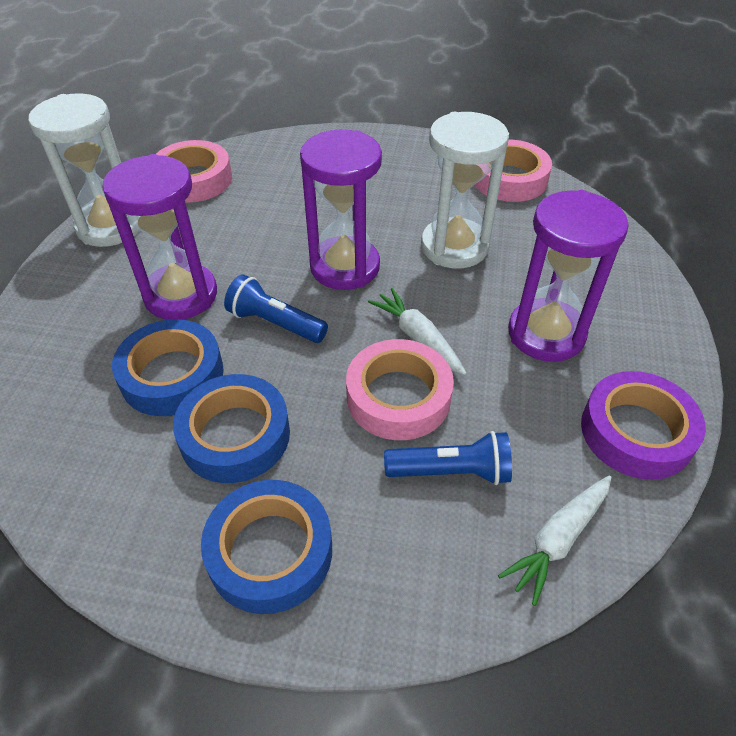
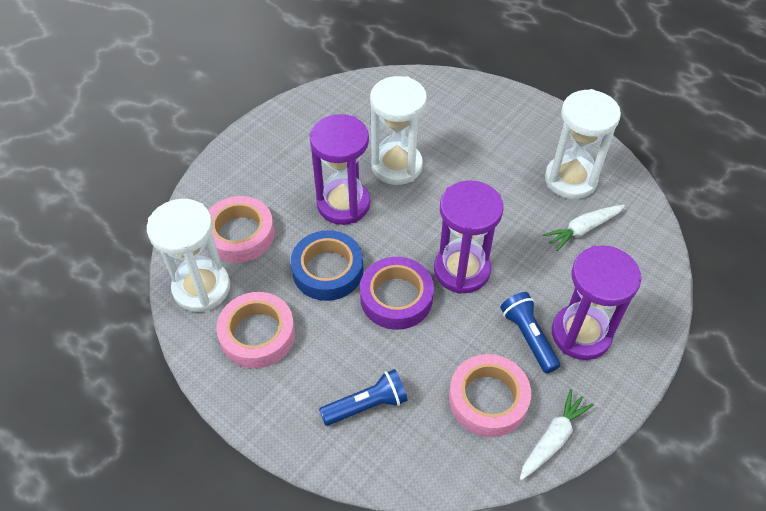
blue tape: 3 -> 1
white hourglass: 2 -> 3

